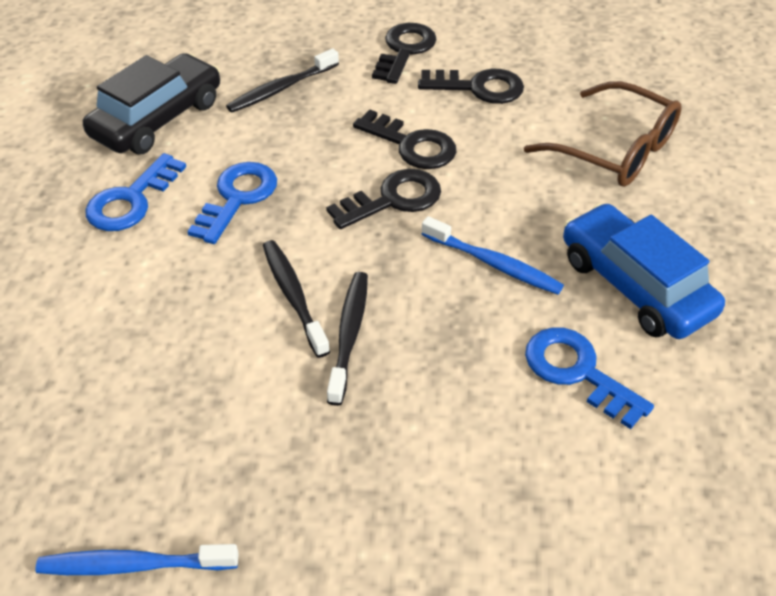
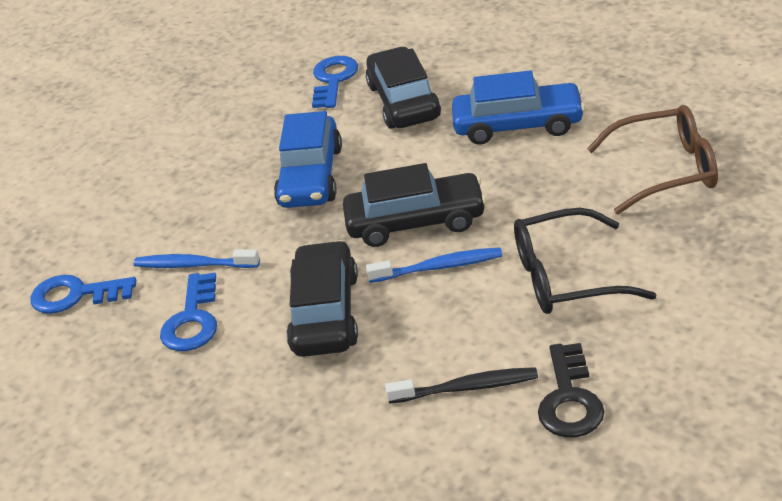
black car: 1 -> 3
black glasses: 0 -> 1
black key: 4 -> 1
black toothbrush: 3 -> 1
blue car: 1 -> 2

